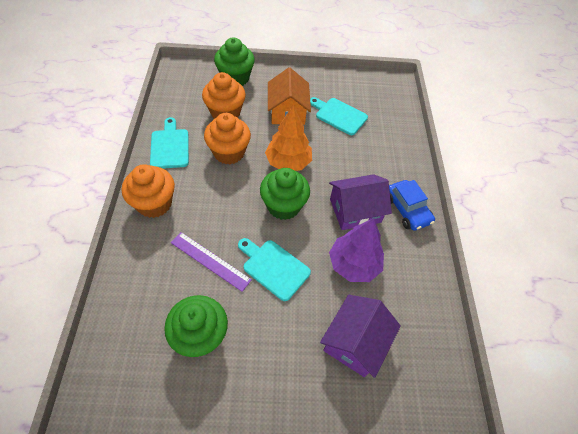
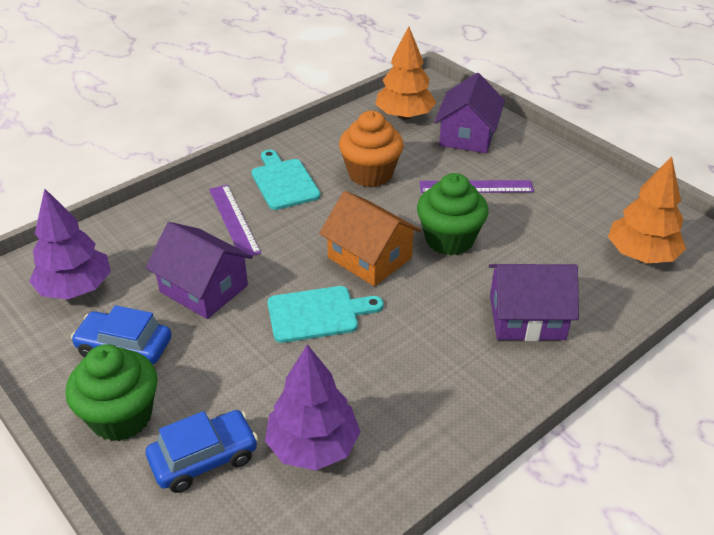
blue car: 1 -> 2
green cupcake: 3 -> 2
orange cupcake: 3 -> 1
orange tree: 1 -> 2
purple house: 2 -> 3
purple ruler: 1 -> 2
purple tree: 1 -> 2
turquoise cutting board: 3 -> 2

